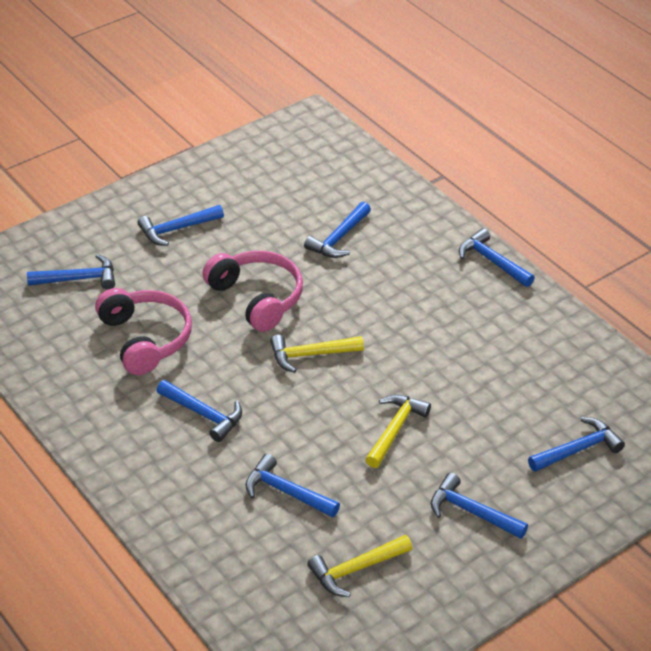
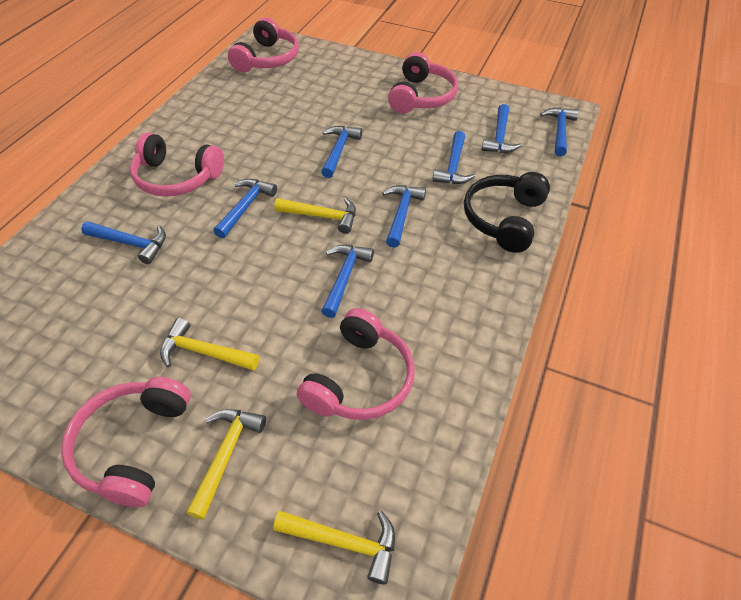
black headphones: 0 -> 1
pink headphones: 2 -> 5
yellow hammer: 3 -> 4

